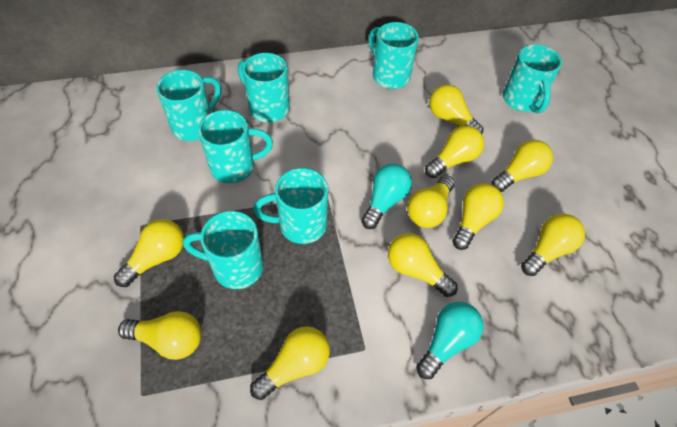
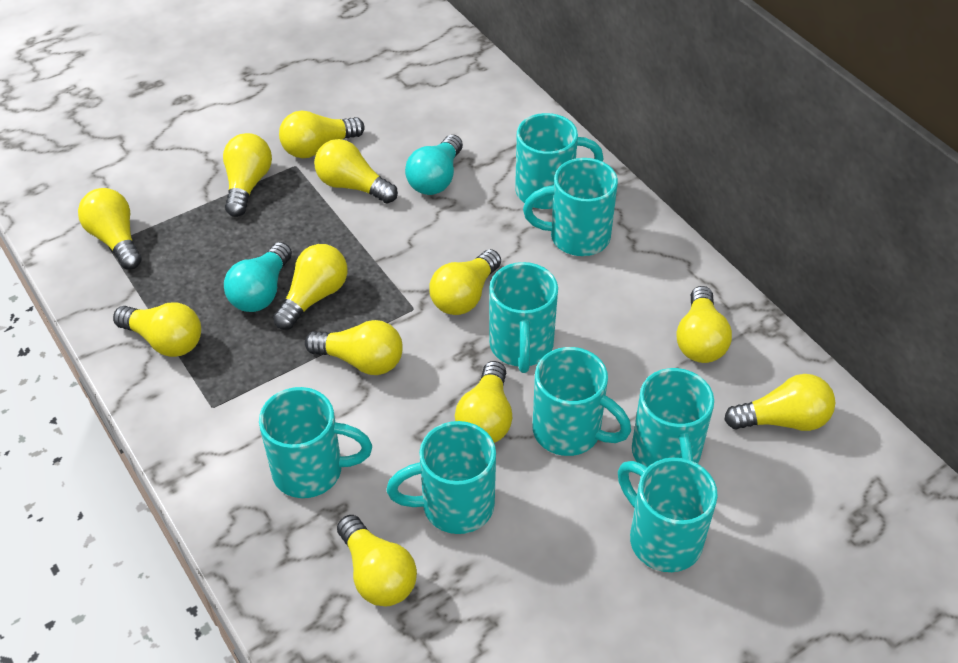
turquoise mug: 7 -> 8
yellow light bulb: 10 -> 12

